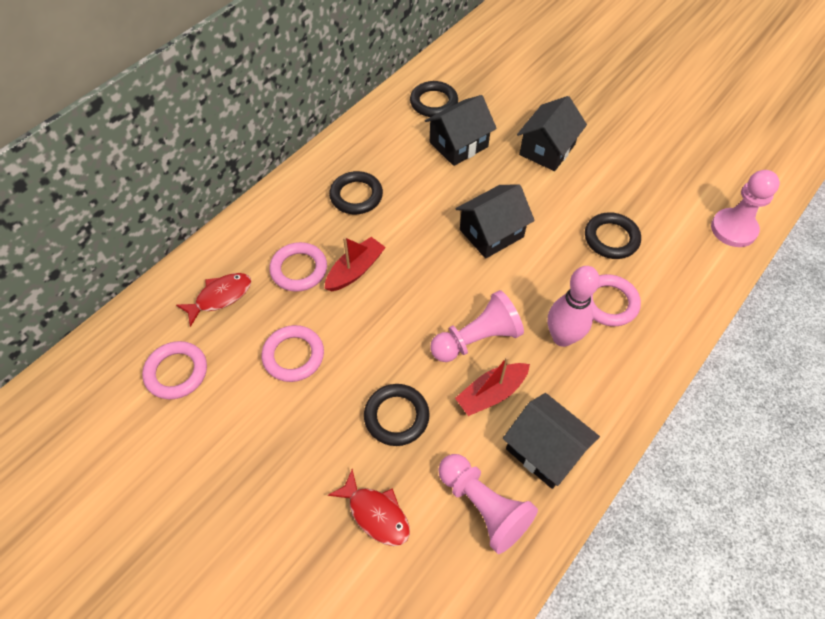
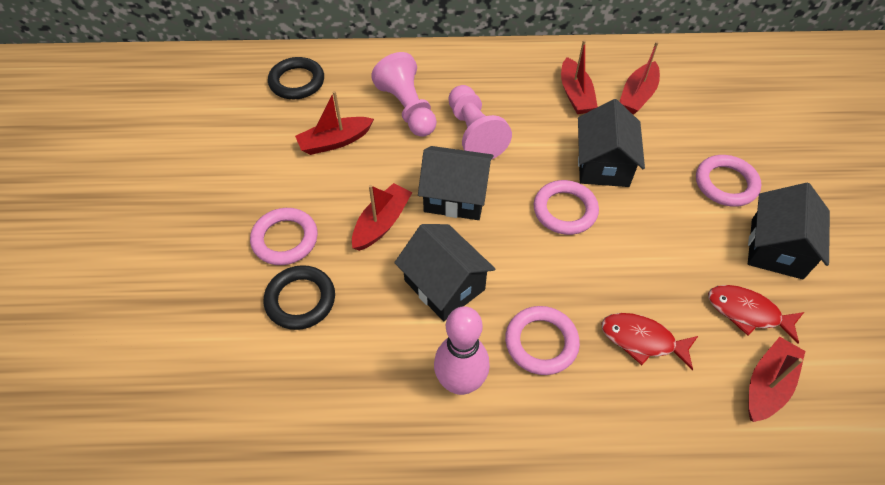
black ring: 4 -> 2
pink pawn: 3 -> 2
red boat: 2 -> 5

